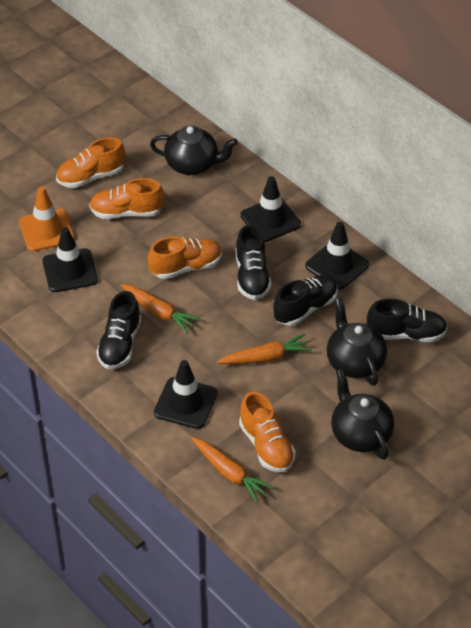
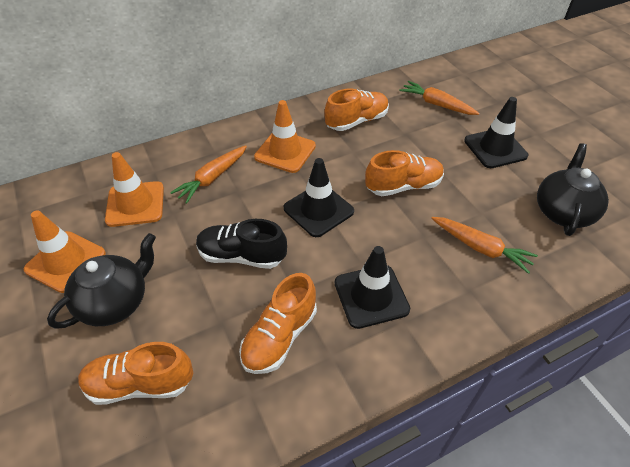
black shoe: 4 -> 1
black teapot: 3 -> 2
black traffic cone: 4 -> 3
orange traffic cone: 1 -> 3

